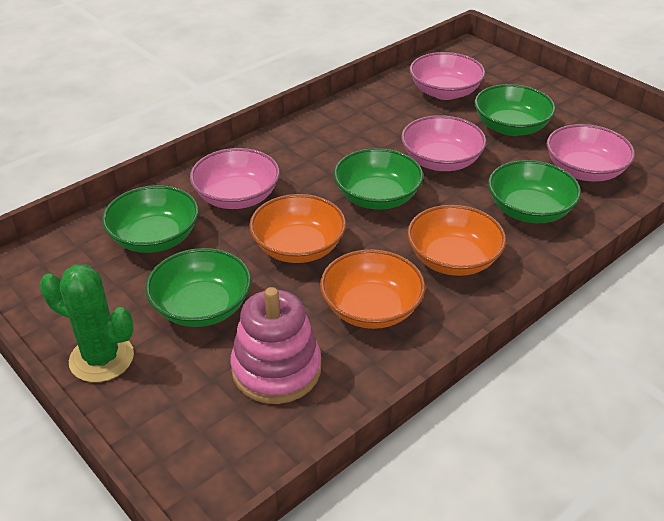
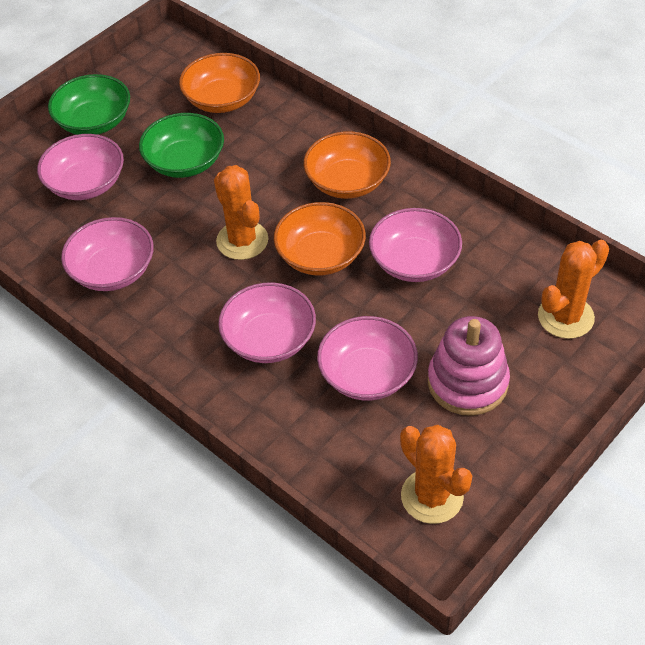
green bowl: 5 -> 2
green cactus: 1 -> 0
orange cactus: 0 -> 3
pink bowl: 4 -> 5

